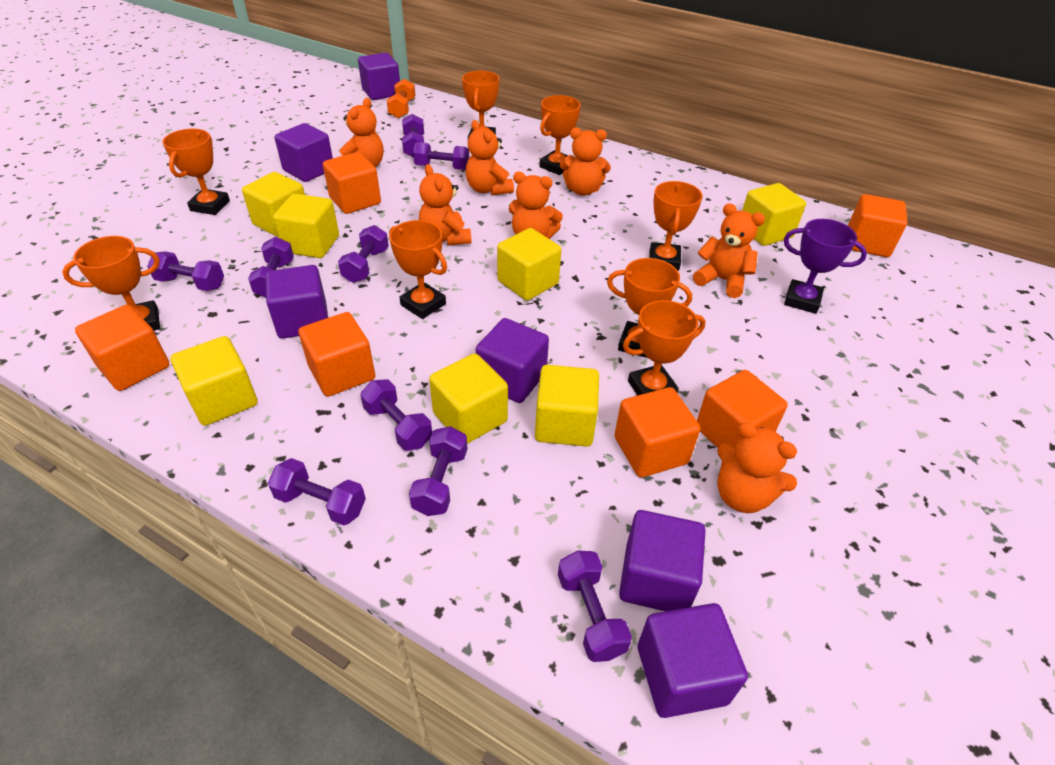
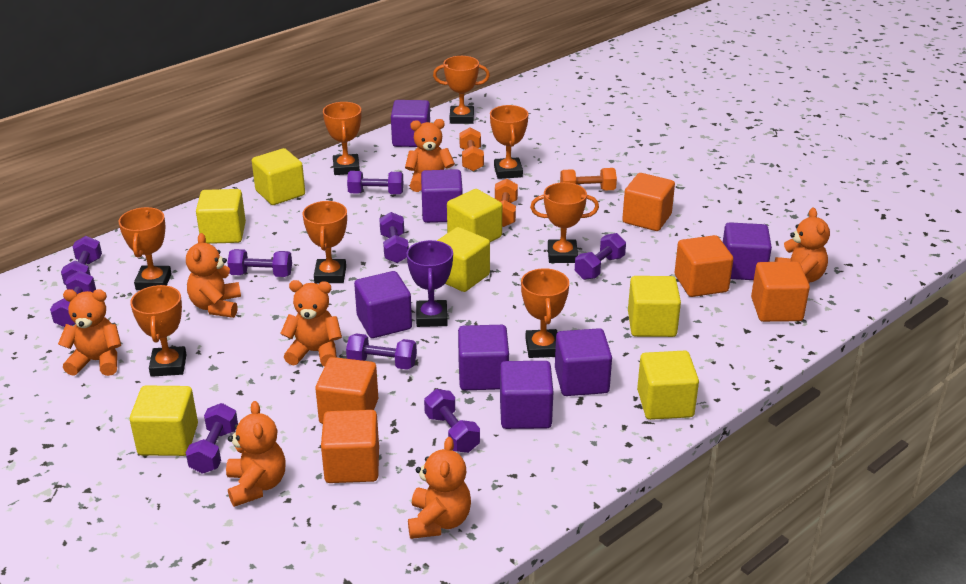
orange cube: 6 -> 5
orange dumbbell: 1 -> 3
purple cube: 6 -> 7

